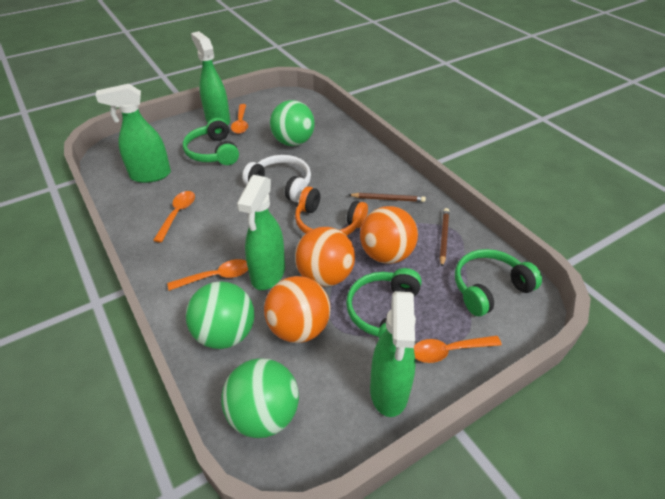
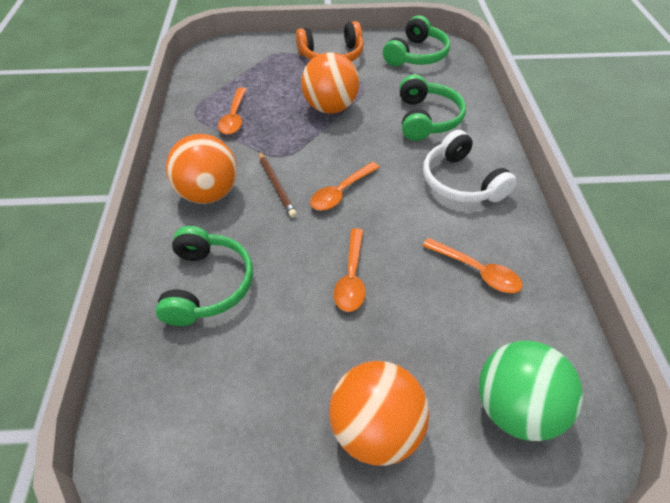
brown pencil: 2 -> 1
green ball: 3 -> 1
green spray bottle: 4 -> 0

